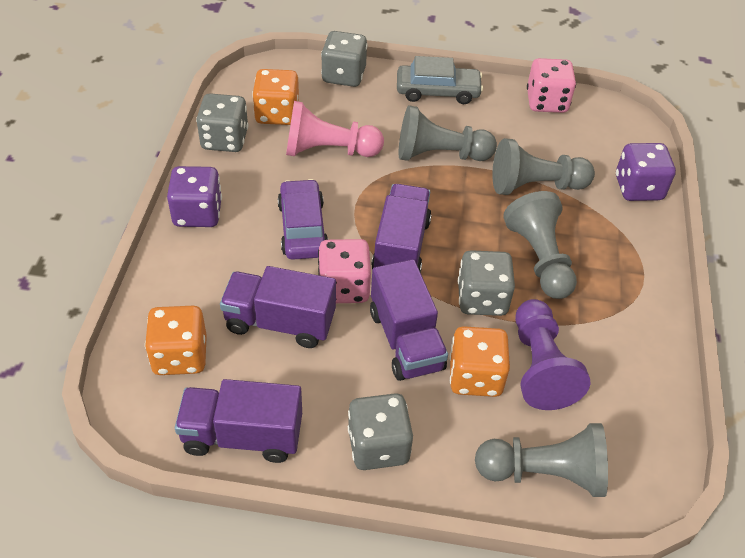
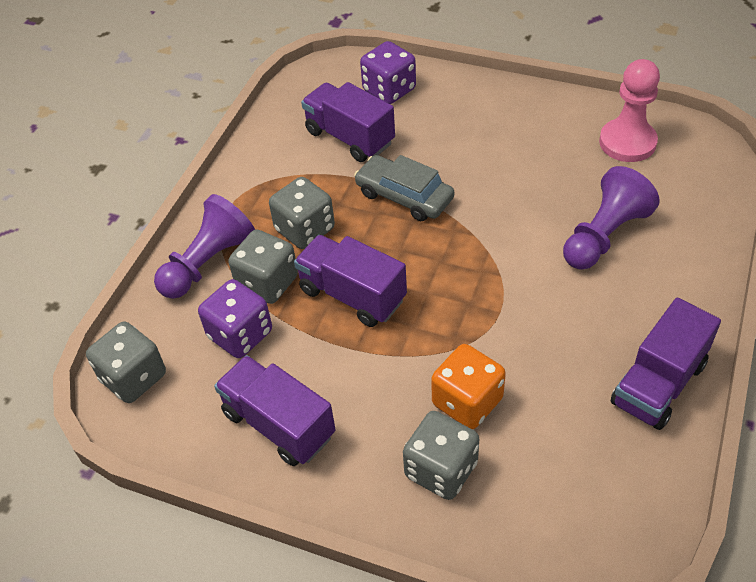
grey pawn: 4 -> 0
orange dice: 3 -> 1
pink dice: 2 -> 0
purple car: 1 -> 0
purple pawn: 1 -> 2

